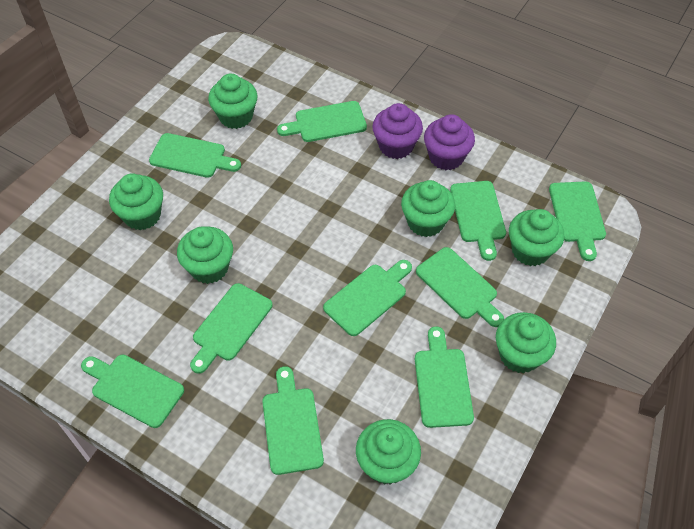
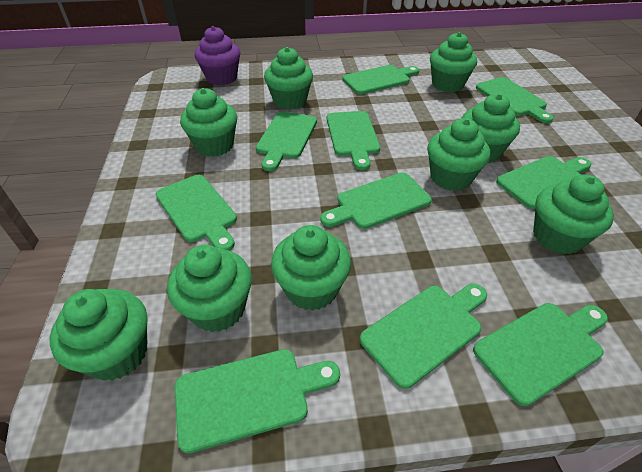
green cupcake: 7 -> 9
purple cupcake: 2 -> 1

